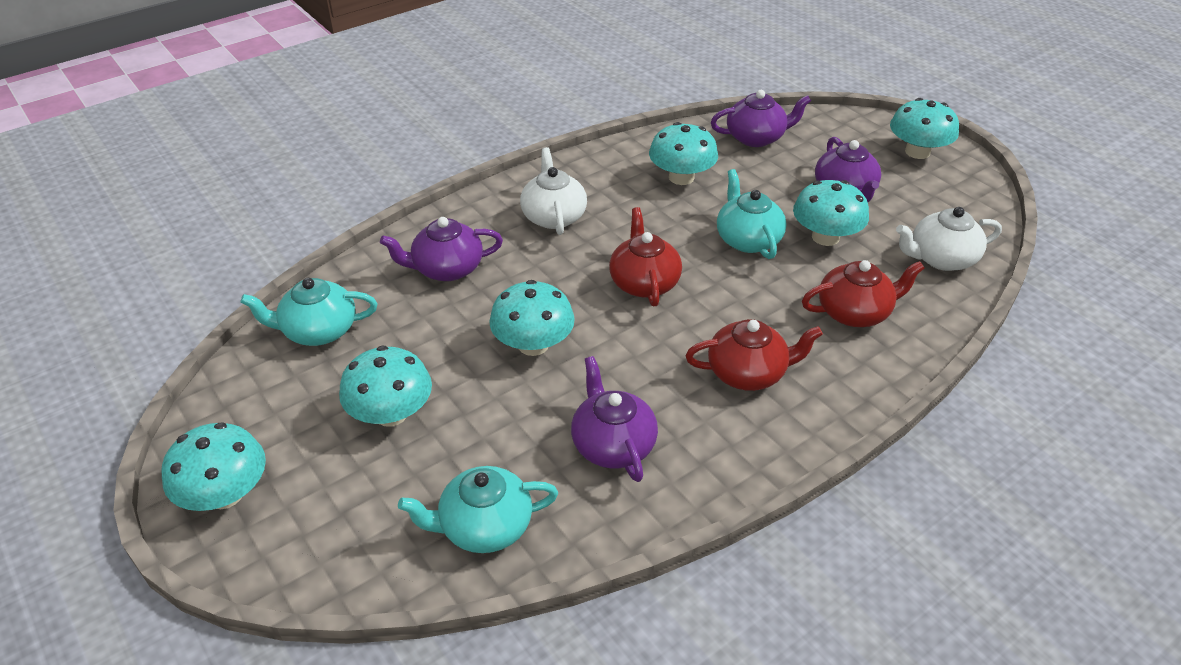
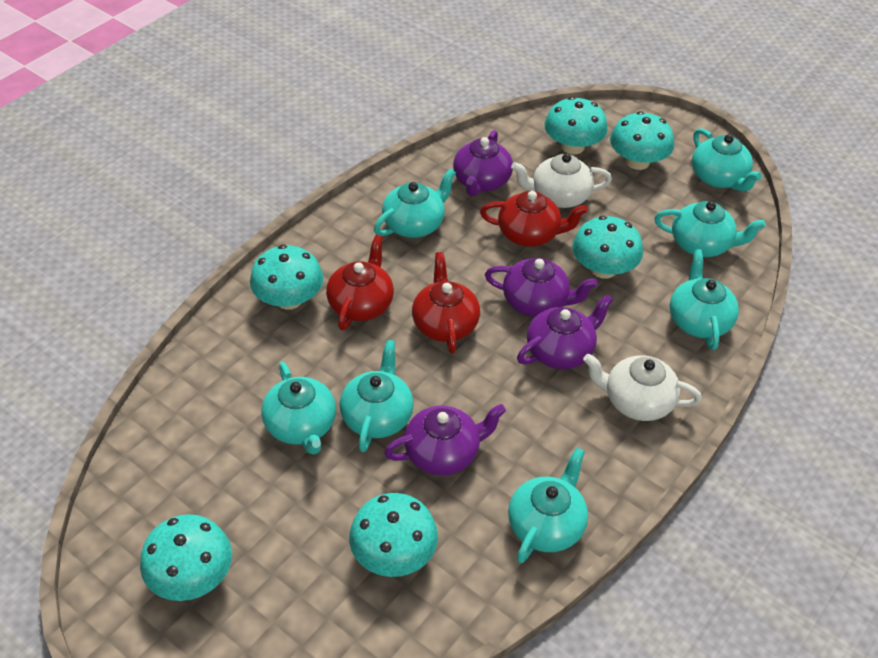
turquoise teapot: 3 -> 7

